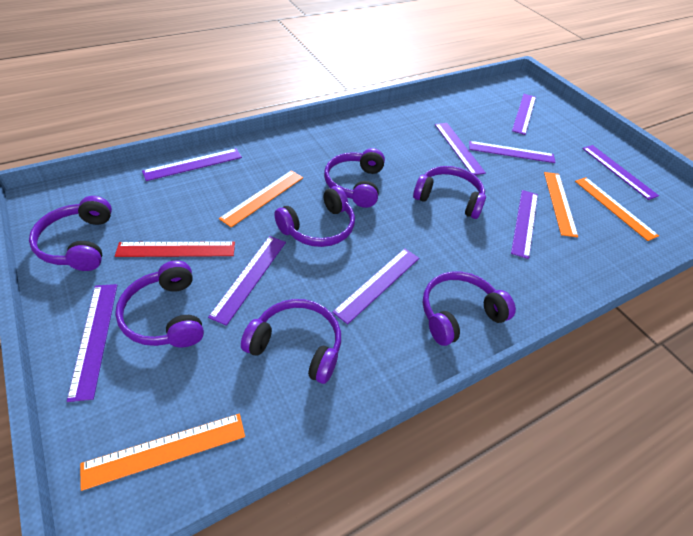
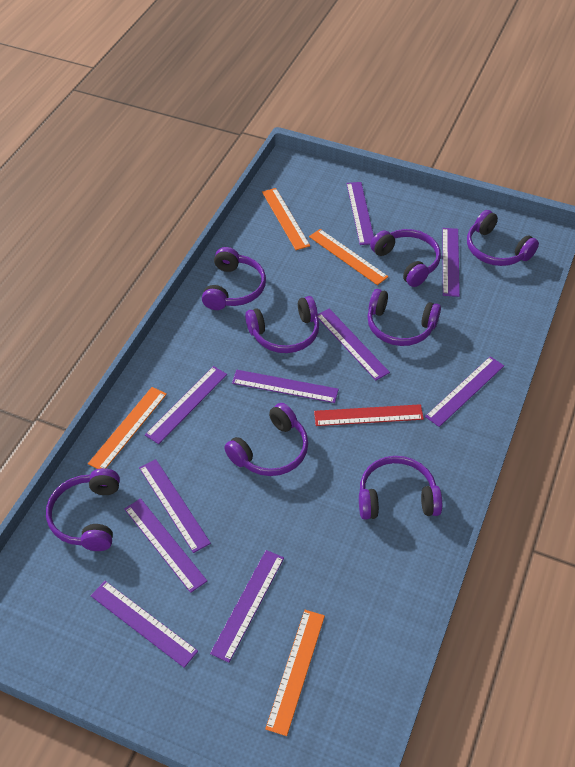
purple headphones: 7 -> 8
purple ruler: 9 -> 10

